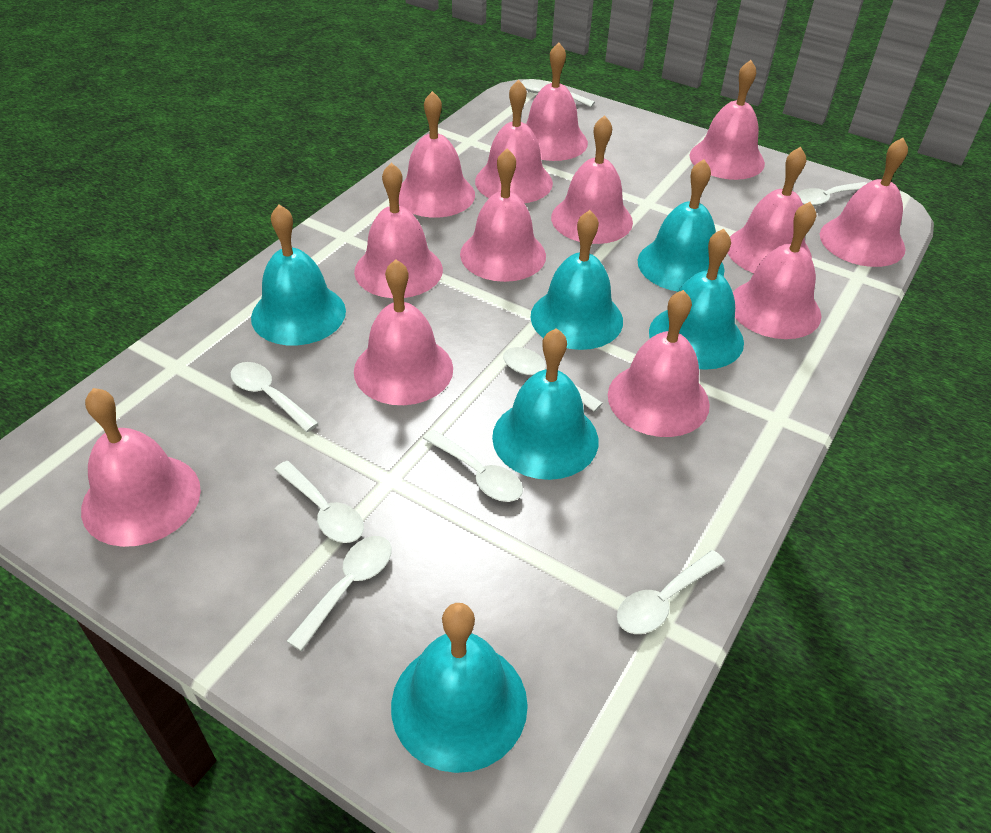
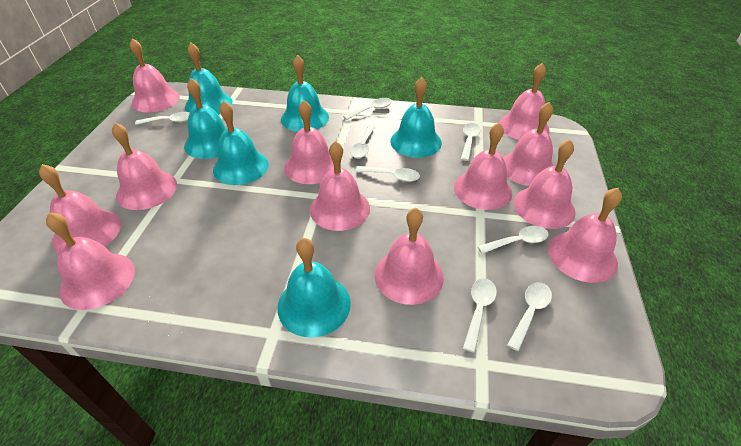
pink bell: 13 -> 12

